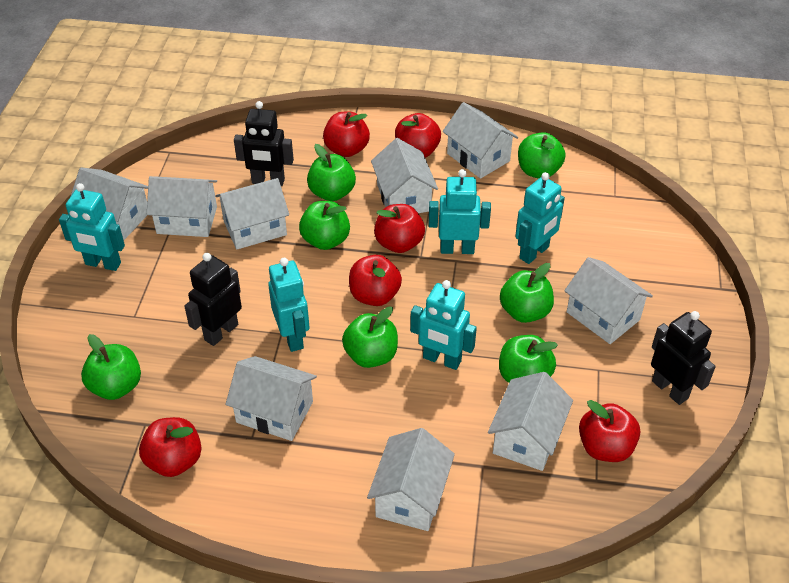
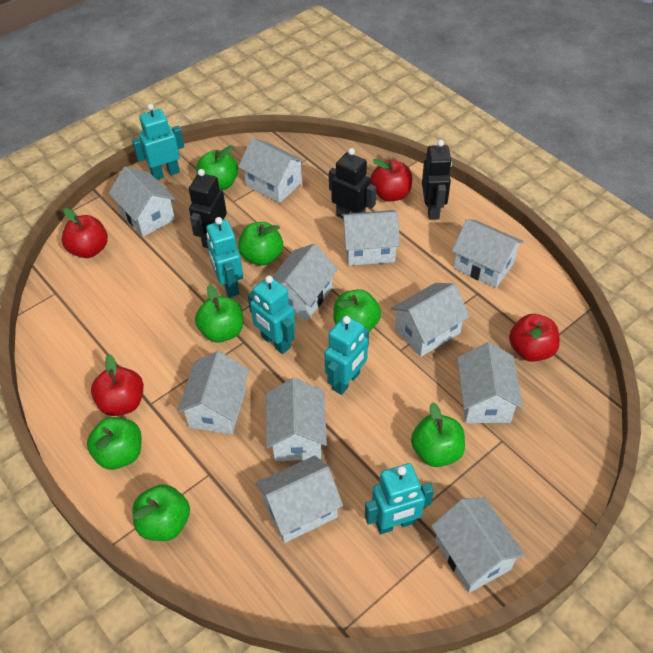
red apple: 6 -> 4
white house: 9 -> 11

